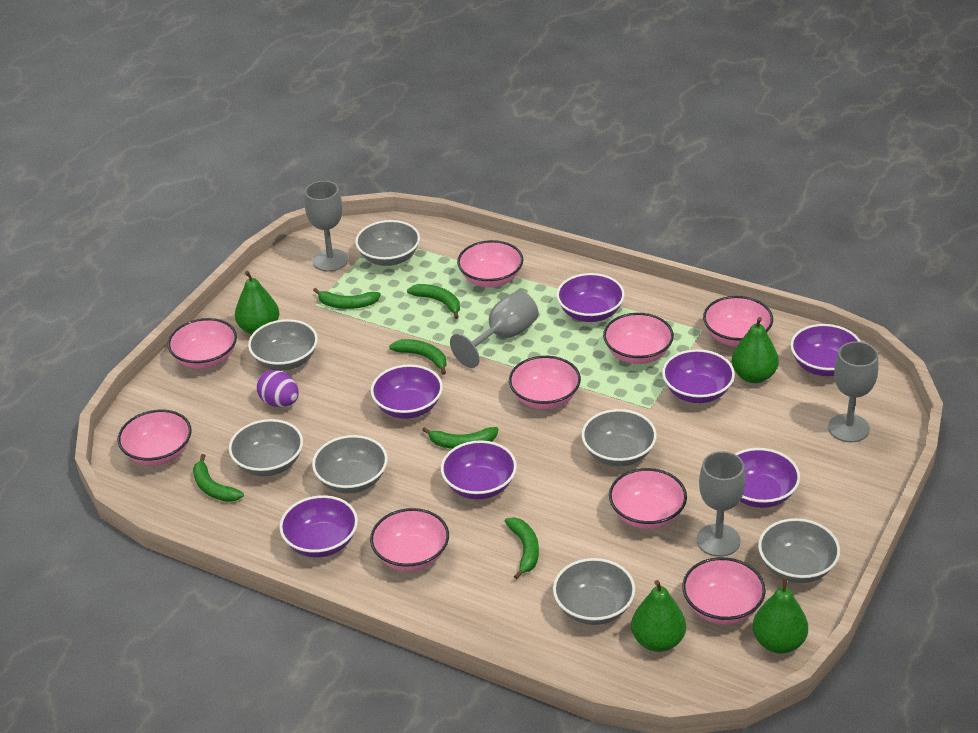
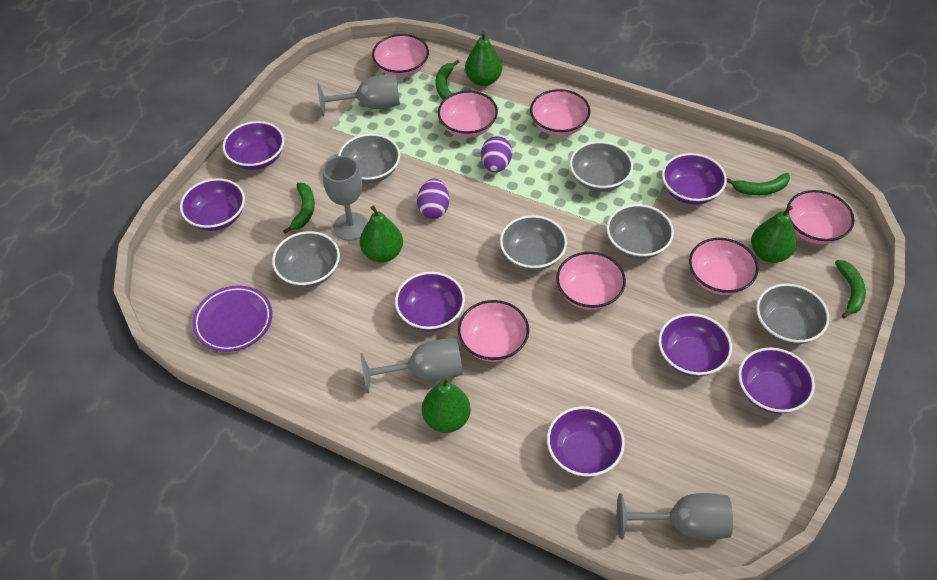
green banana: 6 -> 4
grey bowl: 7 -> 6
pink bowl: 9 -> 7
purple egg: 1 -> 2
purple plate: 0 -> 1

